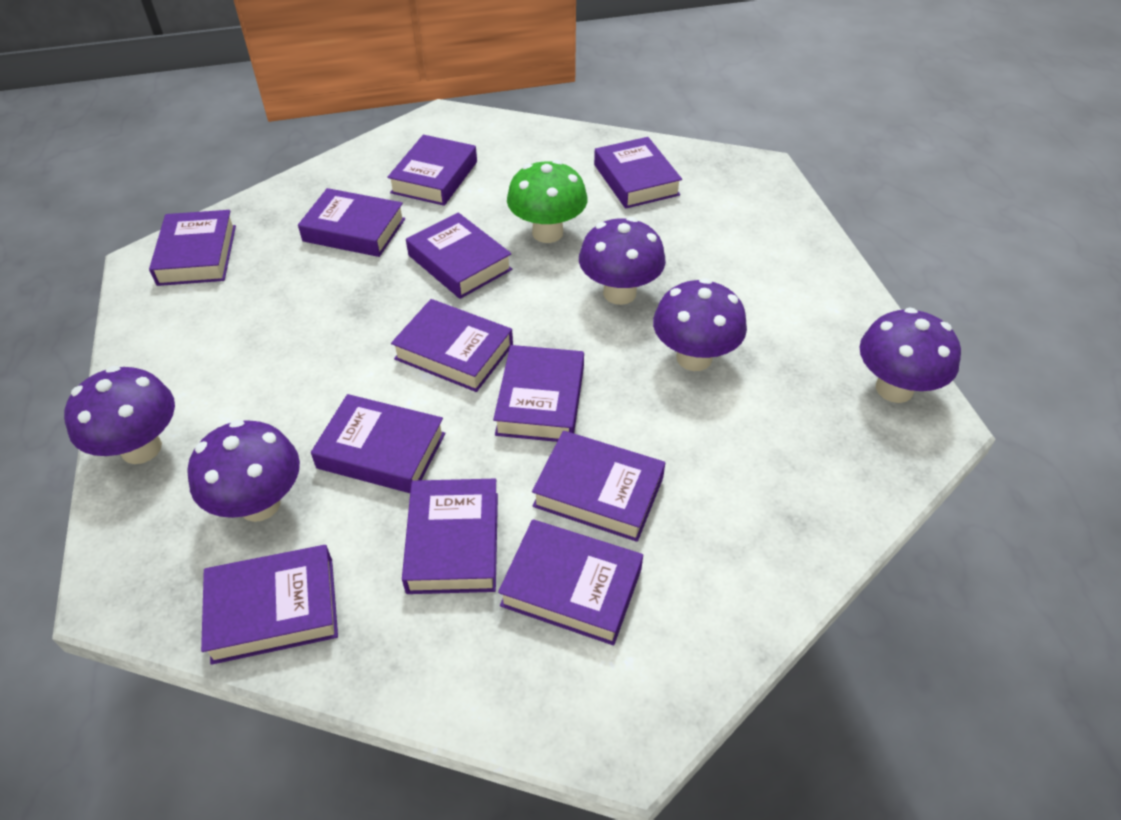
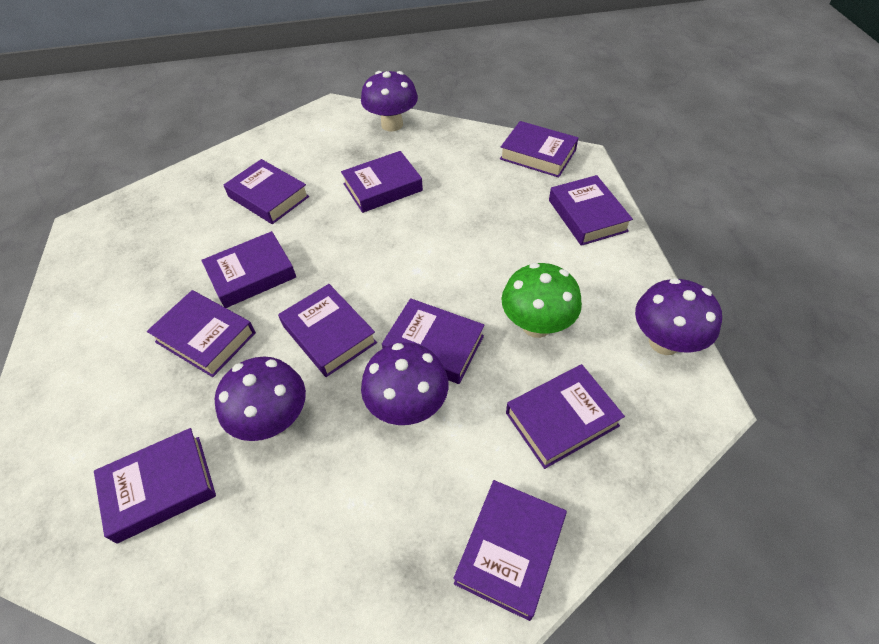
purple book: 12 -> 11
purple mushroom: 5 -> 4

